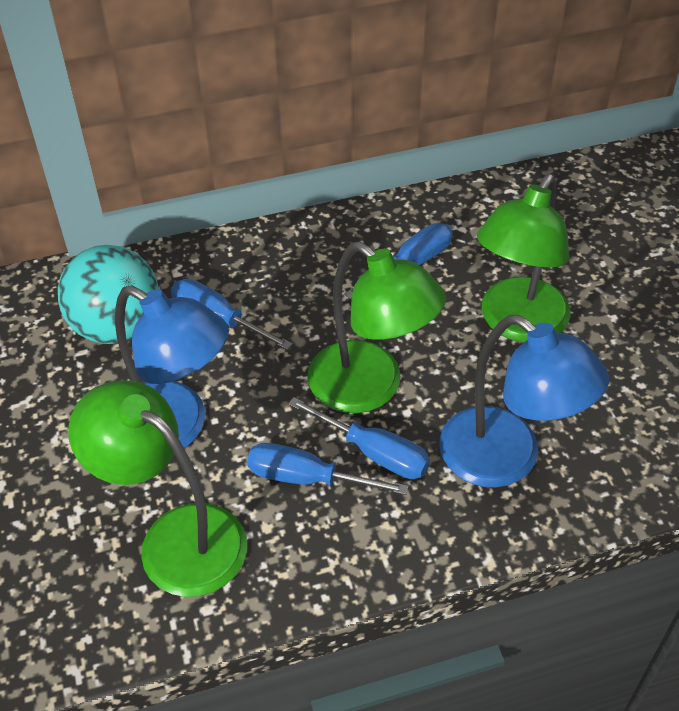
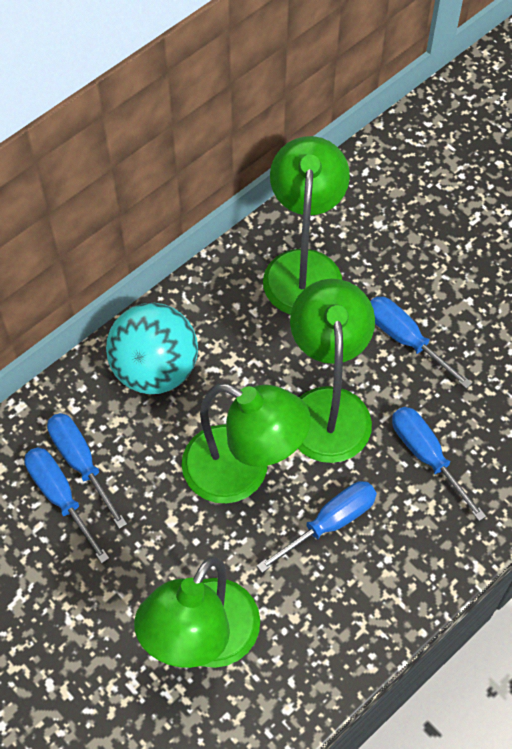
blue lamp: 2 -> 0
blue screwdriver: 4 -> 5
green lamp: 3 -> 4

